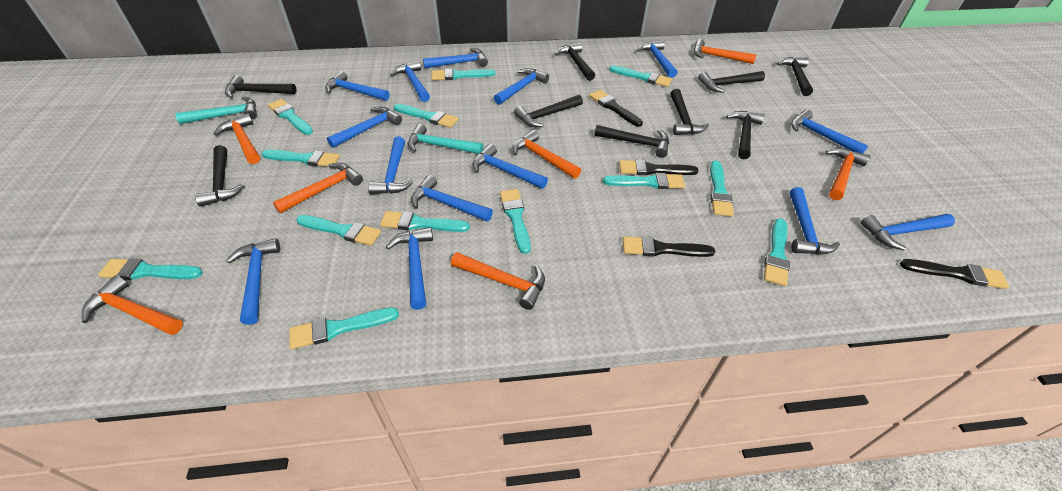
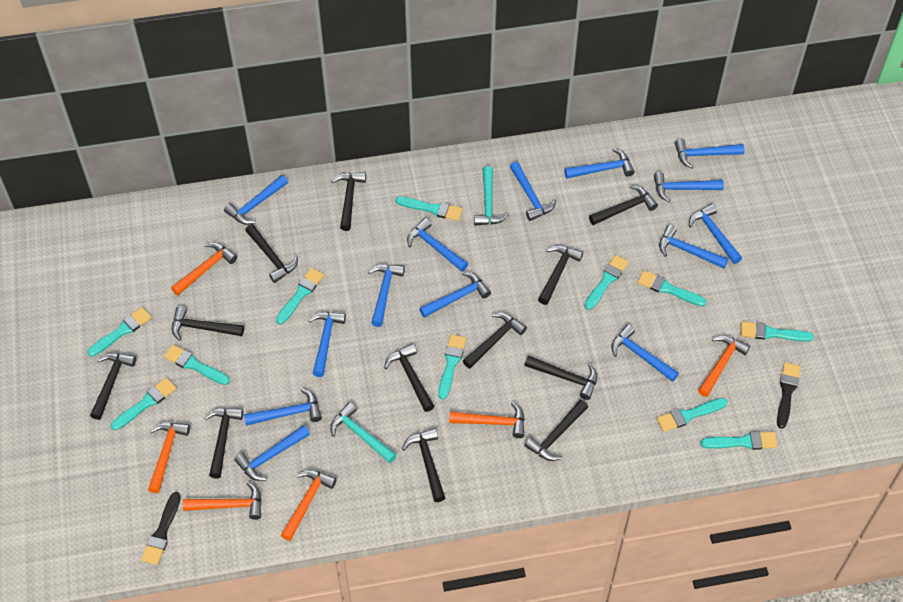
black brush: 4 -> 2
black hammer: 9 -> 12
orange hammer: 7 -> 6
turquoise brush: 13 -> 11

